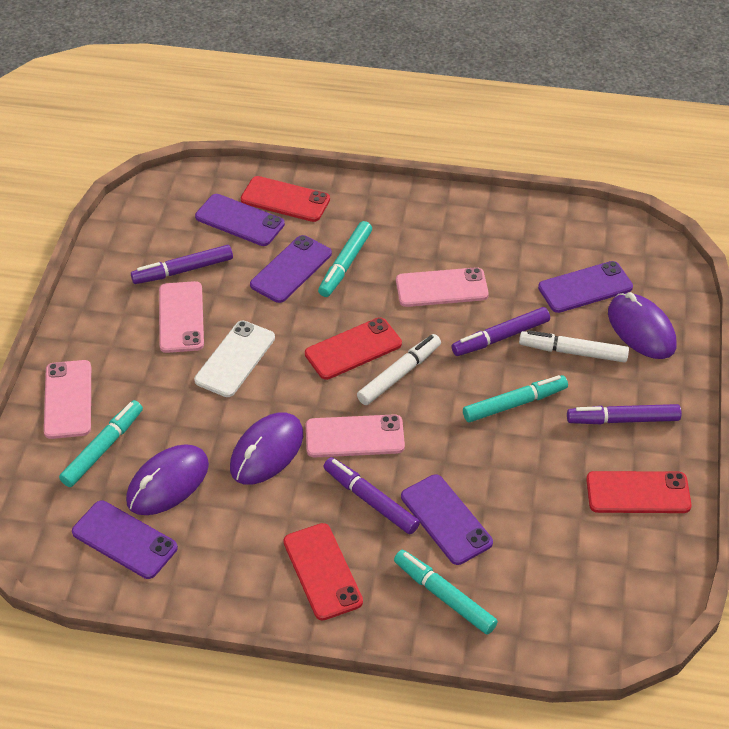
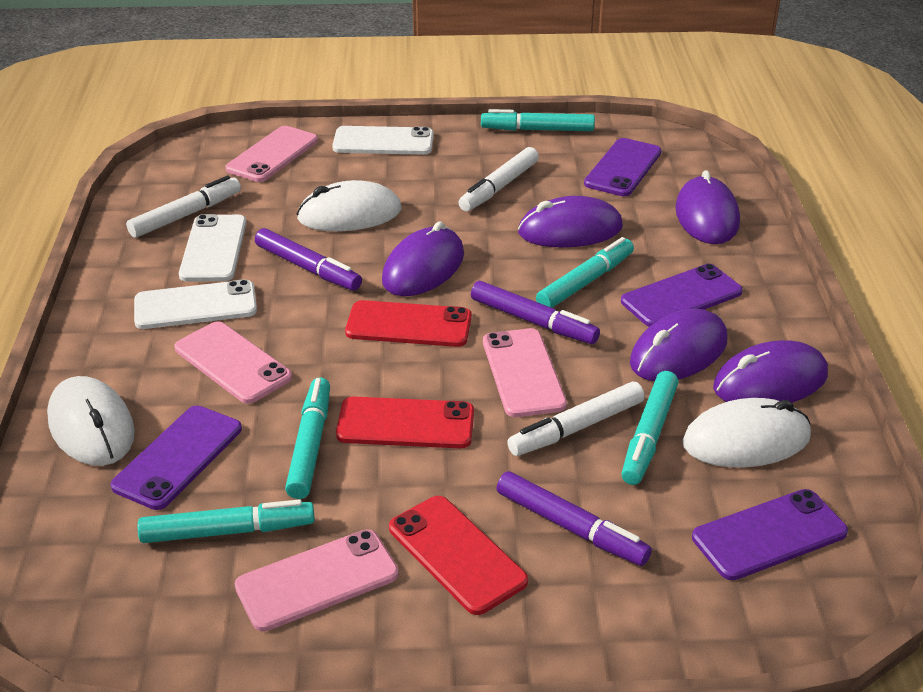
purple marker: 4 -> 3
purple mouse: 3 -> 5
purple phone: 5 -> 4
red phone: 4 -> 3
turquoise marker: 4 -> 5
white marker: 2 -> 3
white mouse: 0 -> 3
white phone: 1 -> 3

